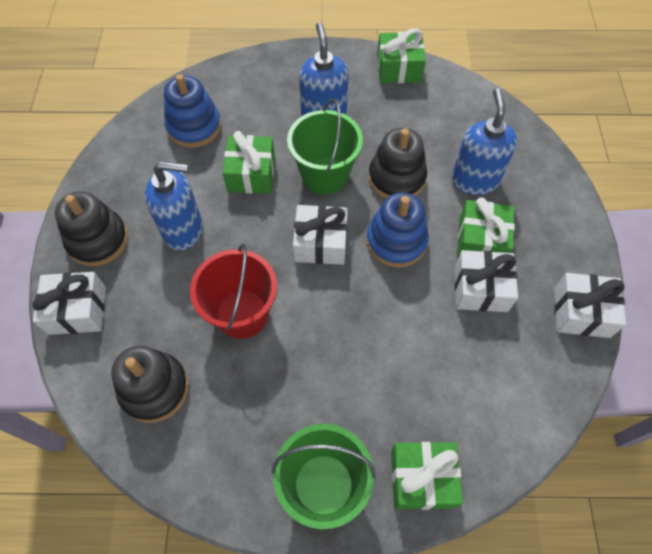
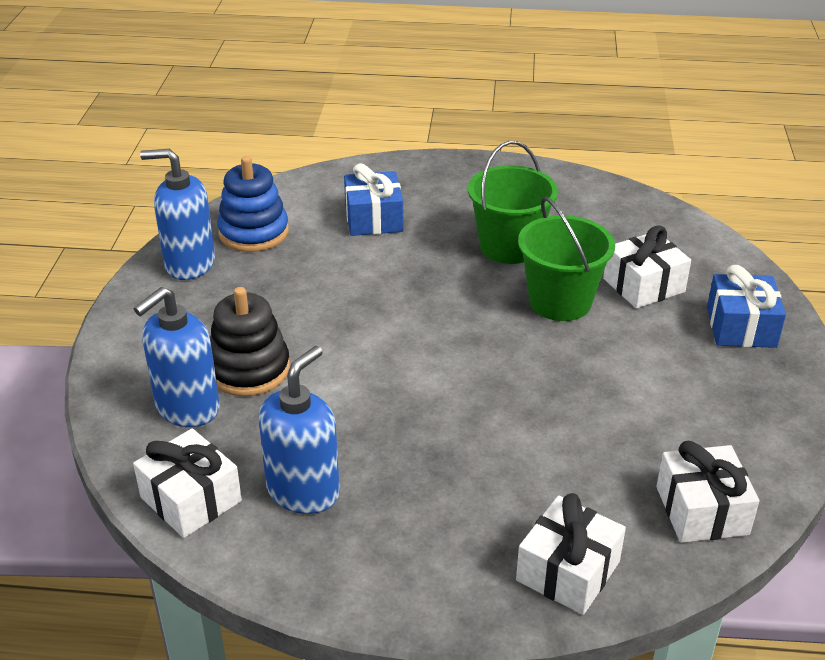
black stacking toy: 3 -> 1
blue gift: 0 -> 2
blue stacking toy: 2 -> 1
green gift: 4 -> 0
red bucket: 1 -> 0

